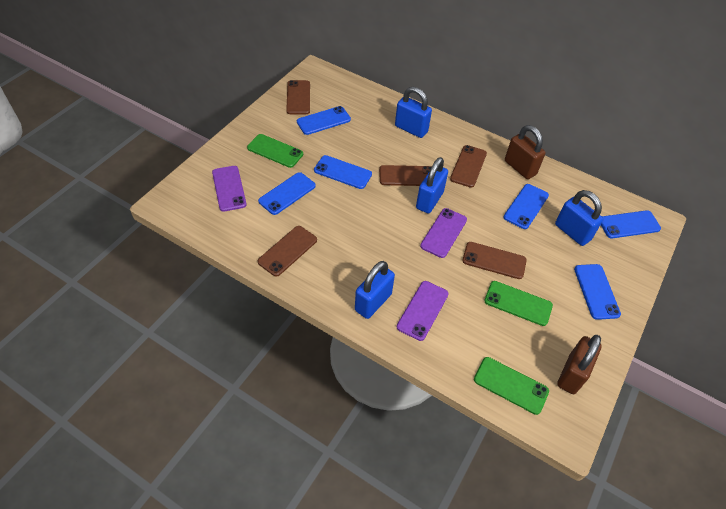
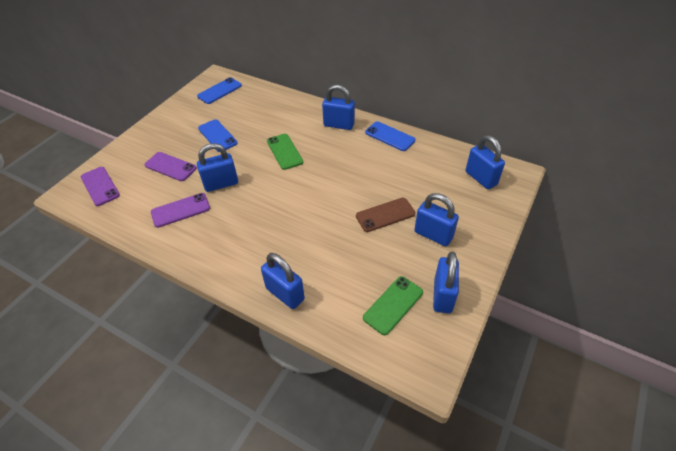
blue padlock: 4 -> 6
blue phone: 6 -> 3
brown padlock: 2 -> 0
brown phone: 5 -> 1
green phone: 3 -> 2

